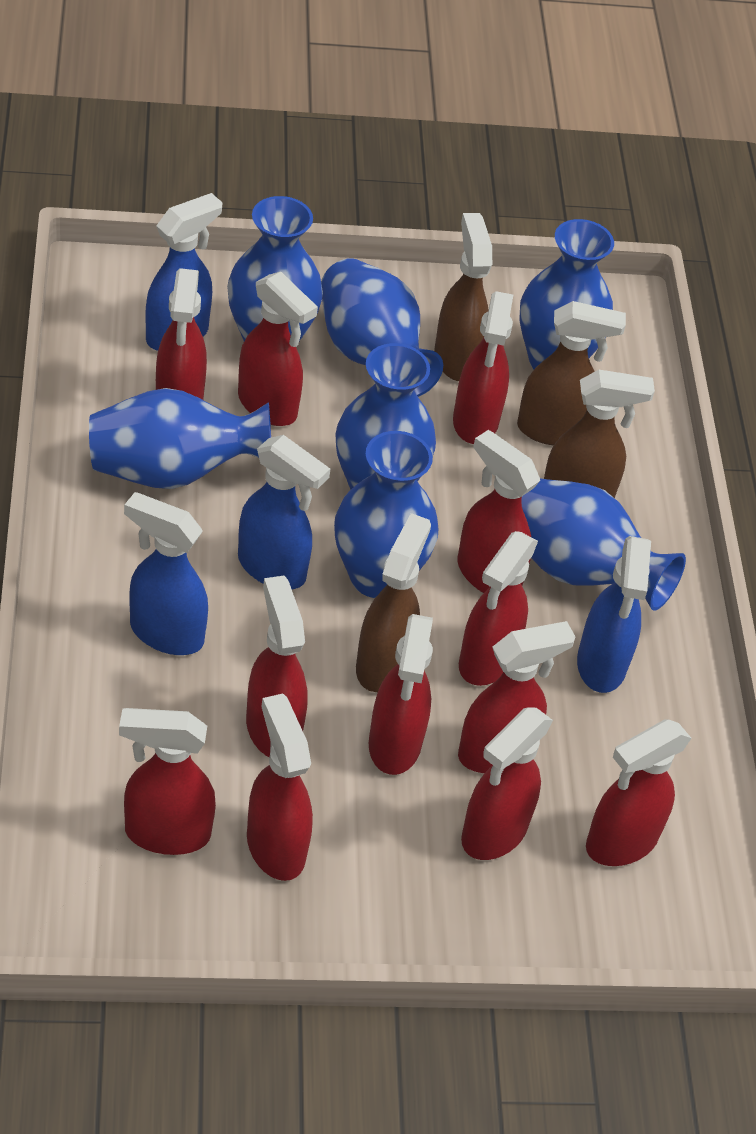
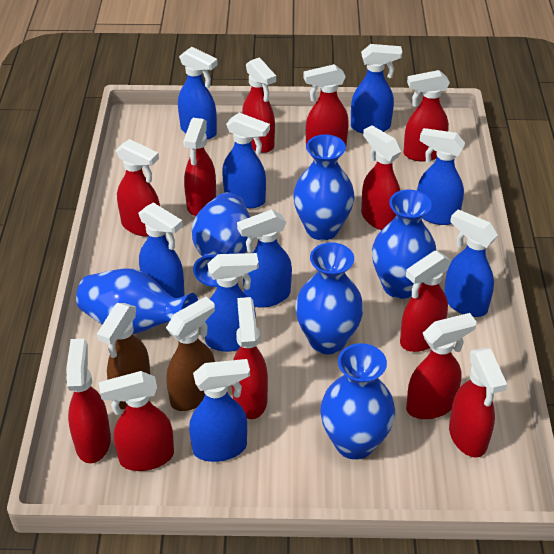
blue spray bottle: 4 -> 9
blue vase: 7 -> 6
brown spray bottle: 4 -> 2

